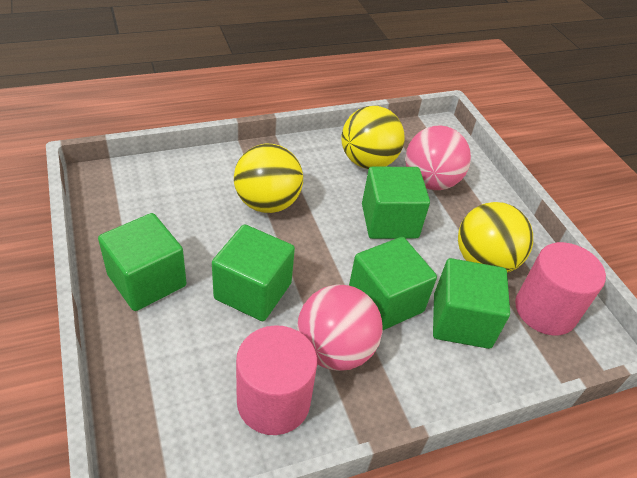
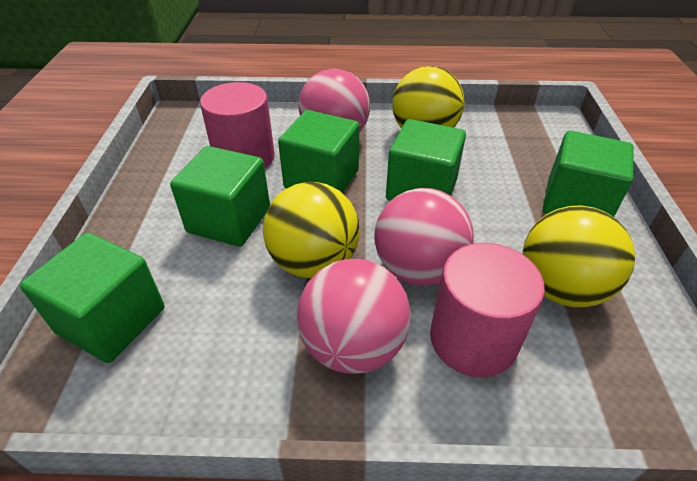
pink ball: 2 -> 3

